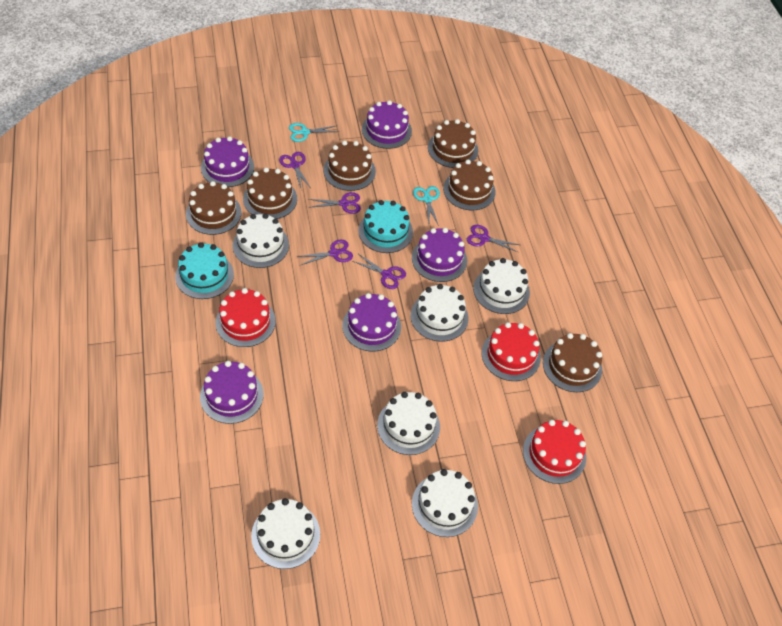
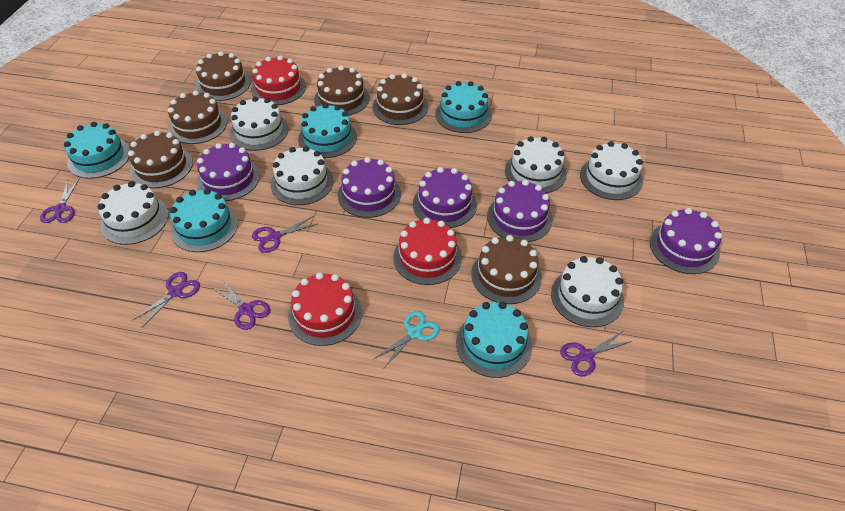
turquoise cake: 2 -> 5
turquoise scissors: 2 -> 1

